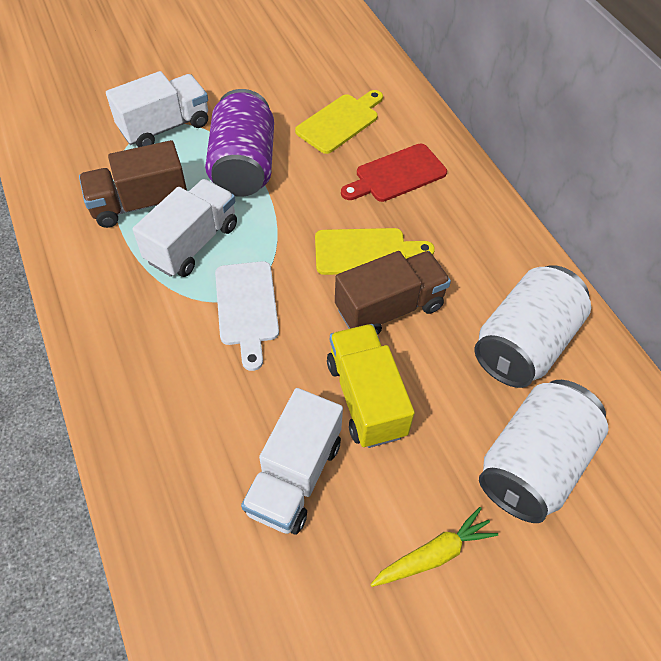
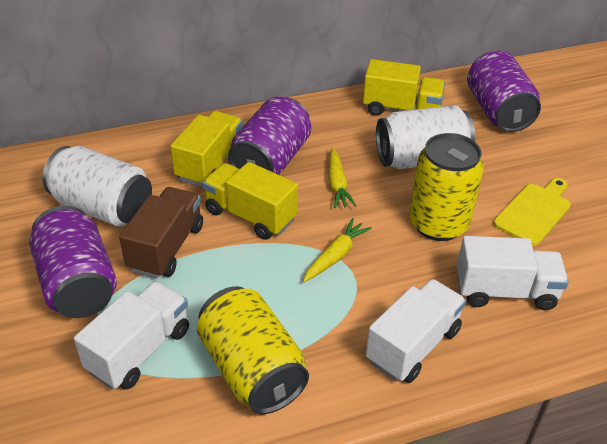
brown truck: 2 -> 1
purple can: 1 -> 3
red cutting board: 1 -> 0
white cutting board: 1 -> 0
yellow can: 0 -> 2
yellow carrot: 1 -> 2
yellow cutting board: 2 -> 1
yellow truck: 1 -> 3

